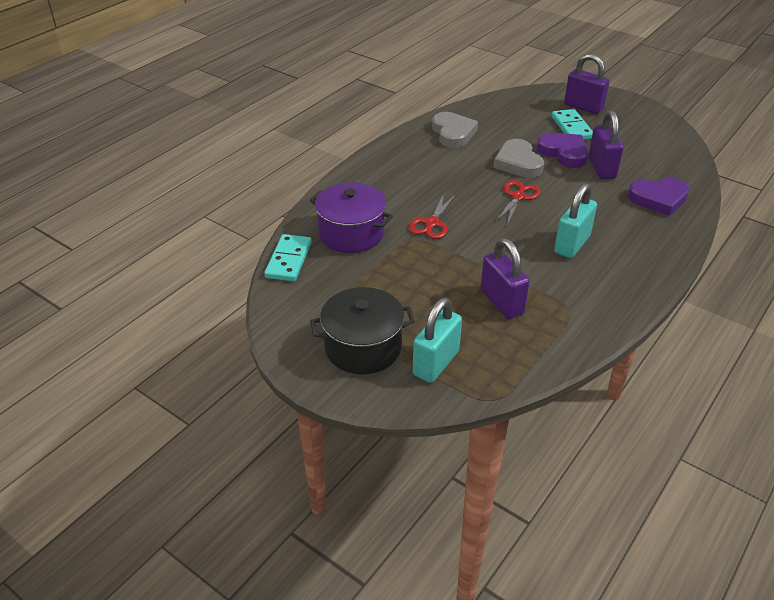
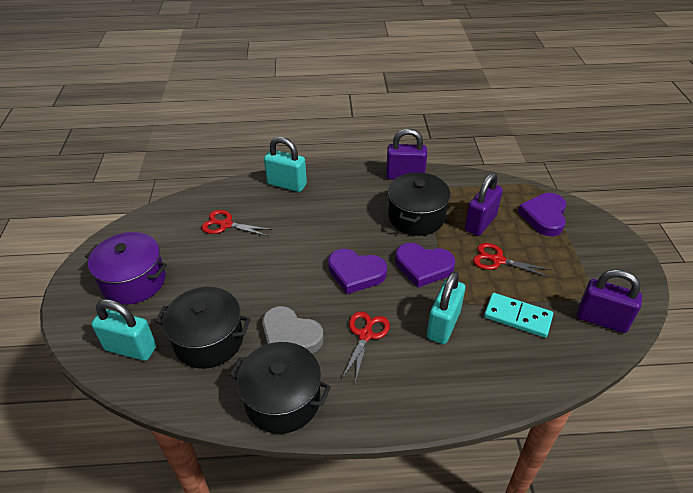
black pot: 1 -> 3
grey heart: 2 -> 1
purple heart: 2 -> 3
red scissors: 2 -> 3
turquoise domino: 2 -> 1
turquoise padlock: 2 -> 3

